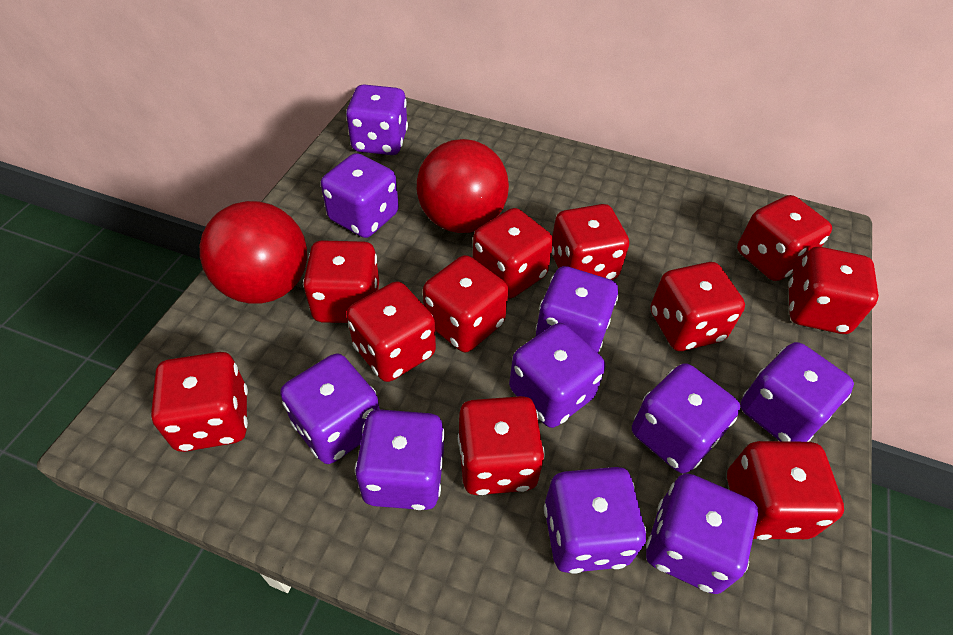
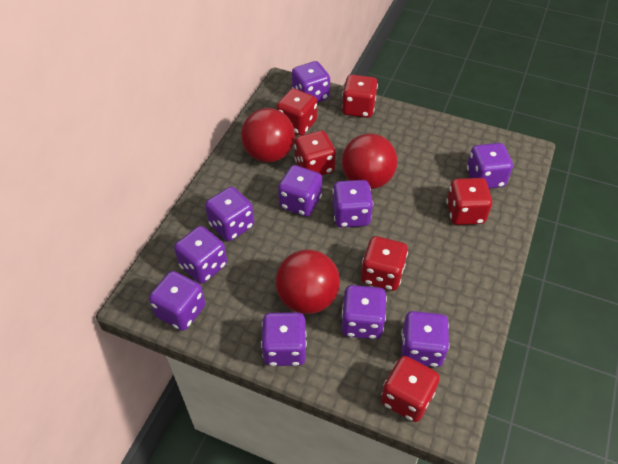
red ball: 2 -> 3
red dice: 11 -> 6

